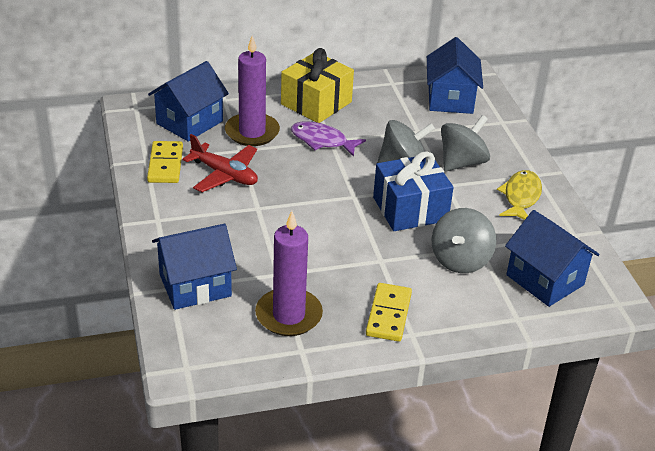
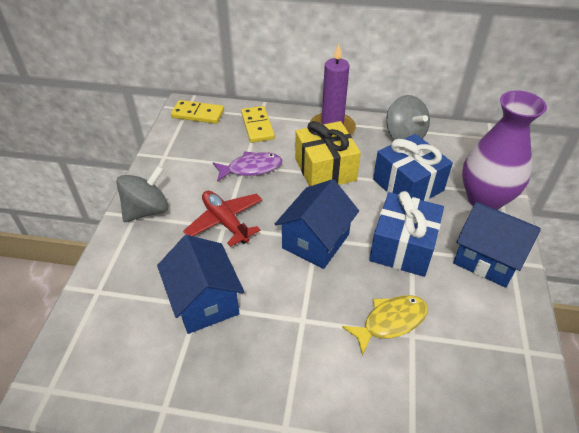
blue gift: 1 -> 2
blue house: 4 -> 3
grey spinning top: 3 -> 2
purple candle: 2 -> 1
purple vase: 0 -> 1

